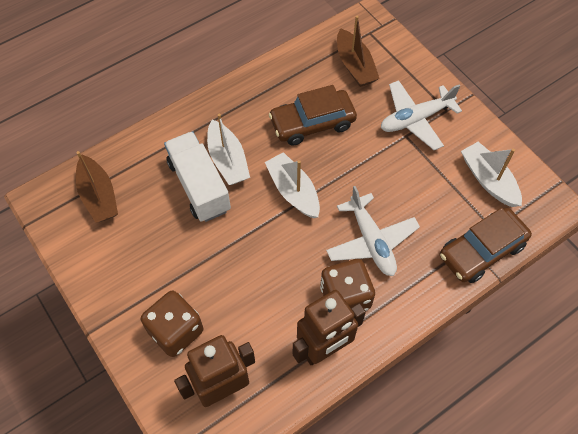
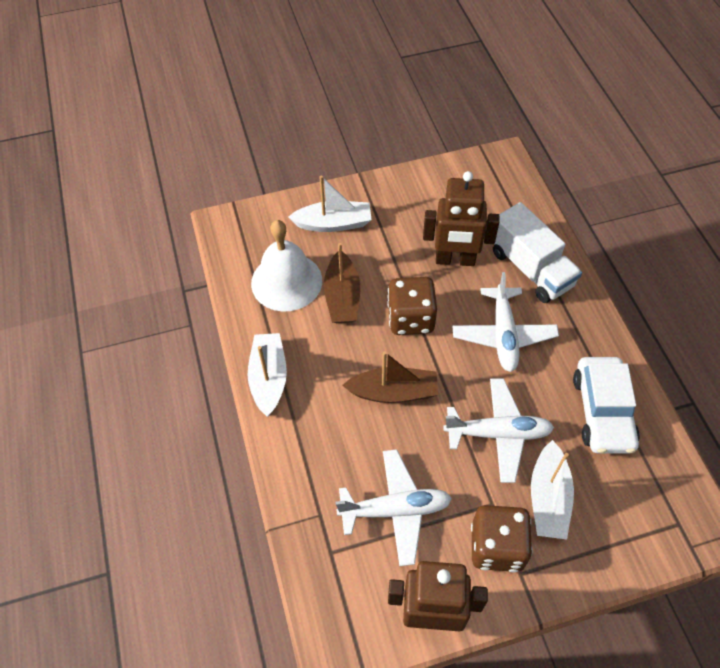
brown car: 2 -> 0
white bell: 0 -> 1
white car: 0 -> 1
white plane: 2 -> 3

